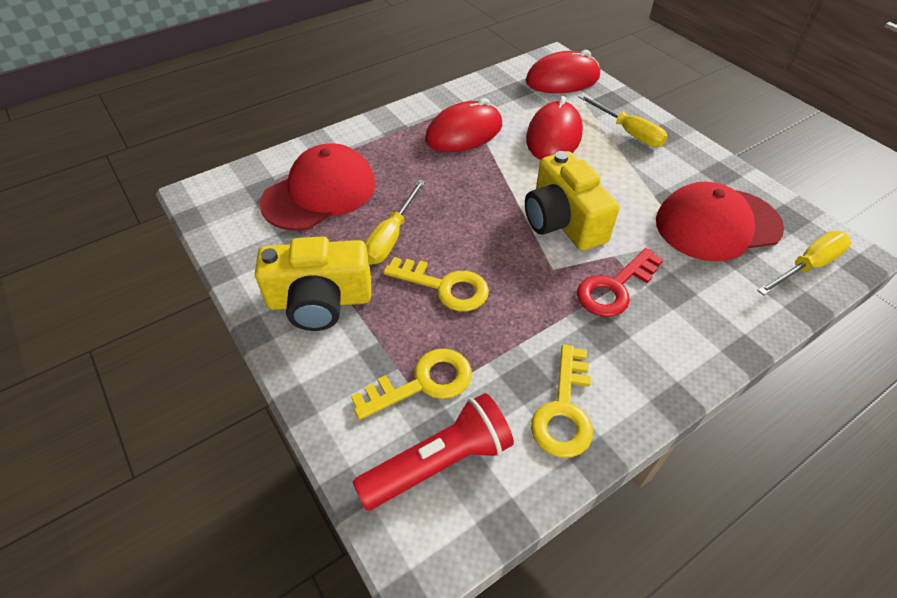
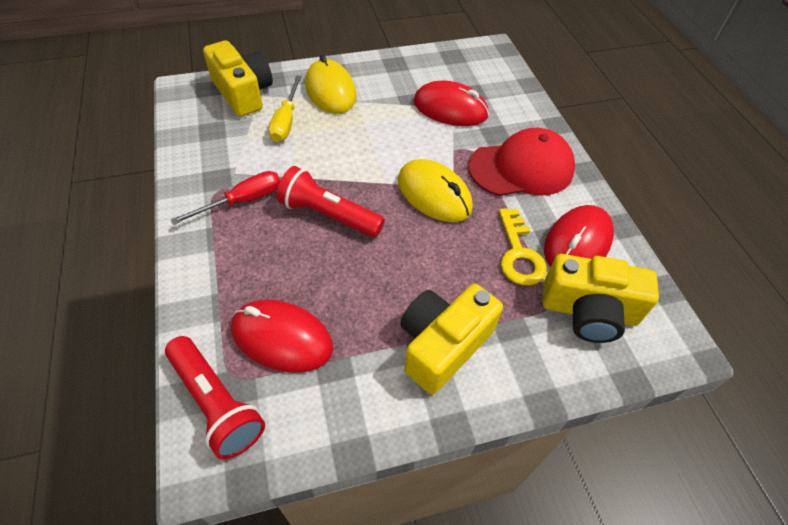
red cap: 2 -> 1
red flashlight: 1 -> 2
red key: 1 -> 0
red screwdriver: 0 -> 1
yellow camera: 2 -> 3
yellow key: 3 -> 1
yellow mouse: 0 -> 2
yellow screwdriver: 3 -> 1

